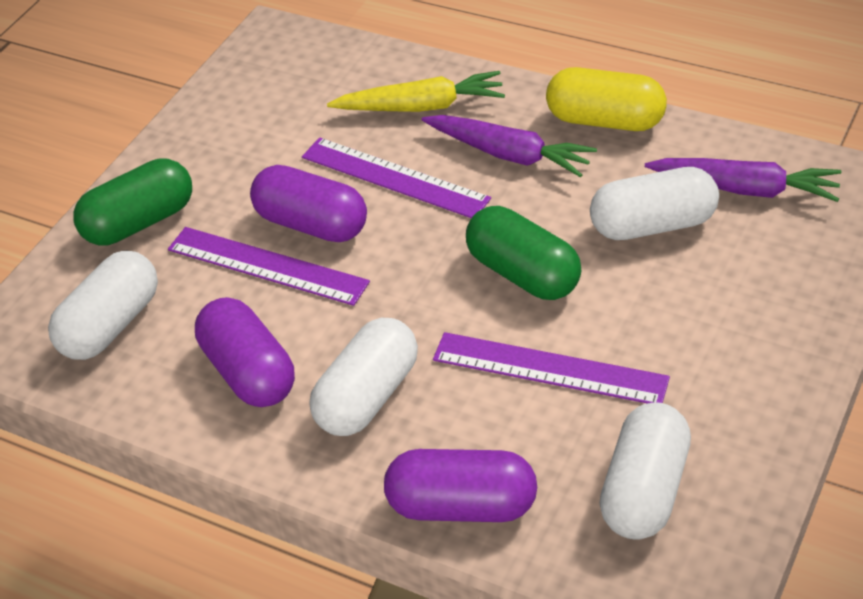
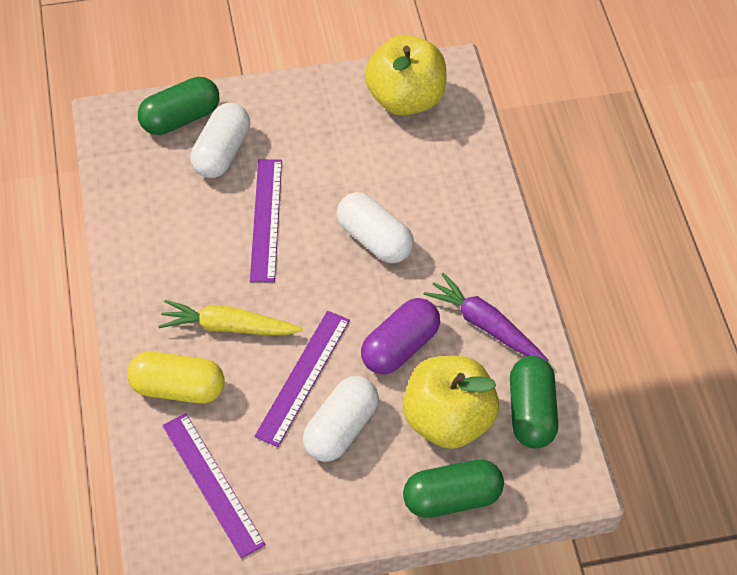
green capsule: 2 -> 3
purple capsule: 3 -> 1
purple carrot: 2 -> 1
white capsule: 4 -> 3
yellow apple: 0 -> 2

